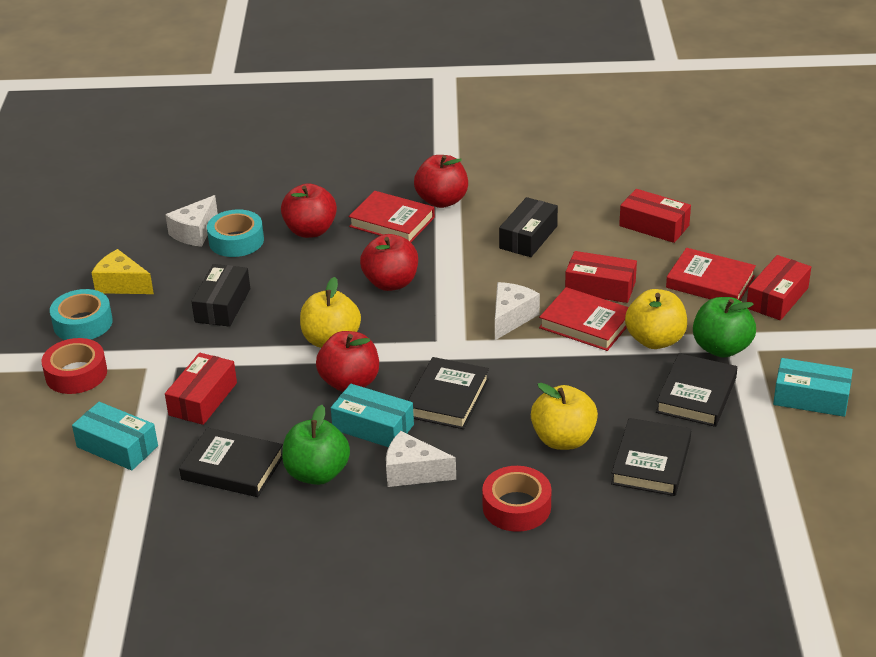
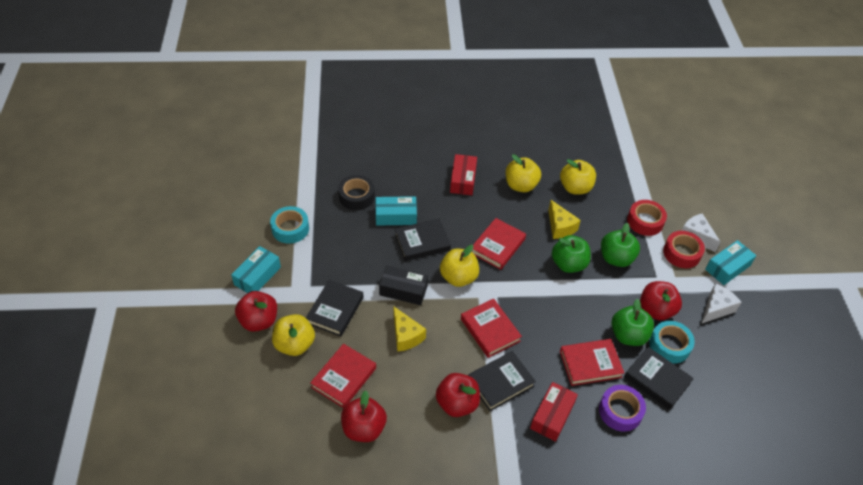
black box: 2 -> 1
black tape: 0 -> 1
green apple: 2 -> 3
purple tape: 0 -> 1
red book: 3 -> 4
red box: 4 -> 2
white cheese: 3 -> 2
yellow apple: 3 -> 4
yellow cheese: 1 -> 2

